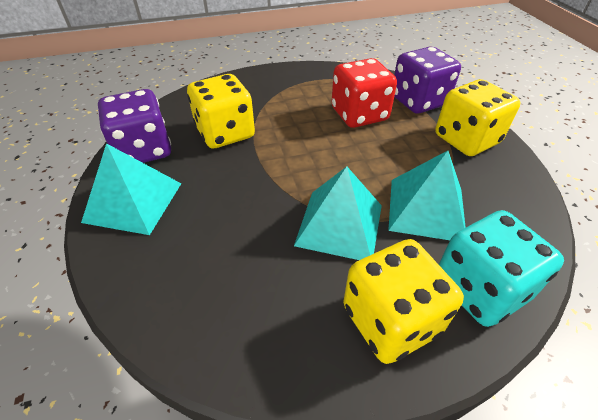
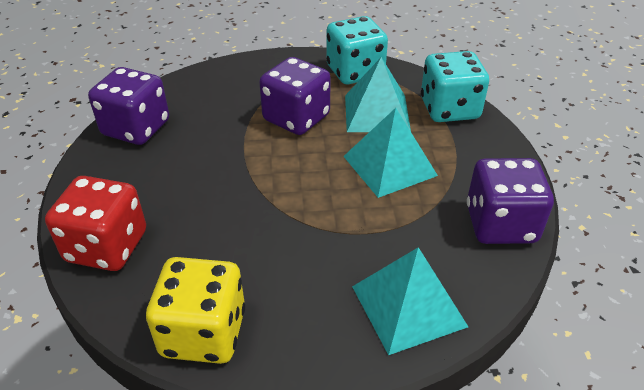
purple dice: 2 -> 3
turquoise dice: 1 -> 2
yellow dice: 3 -> 1

